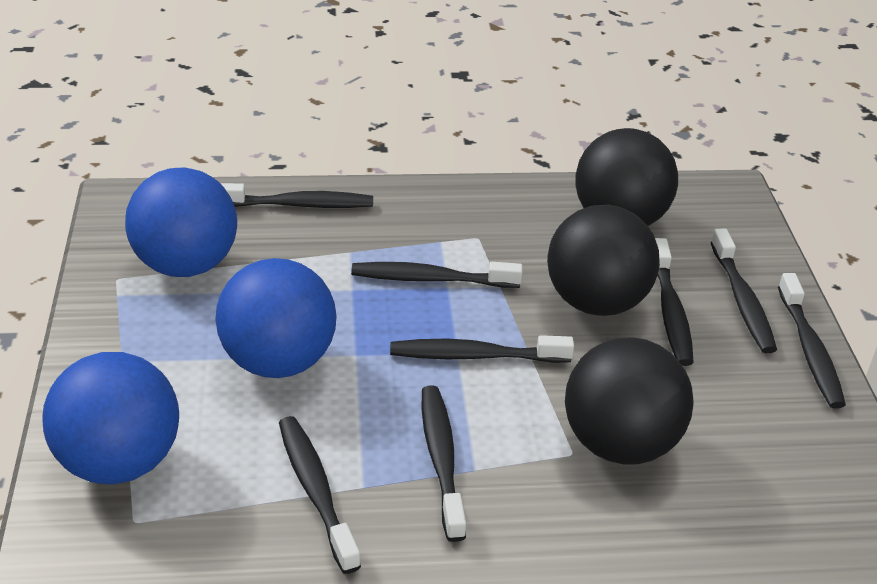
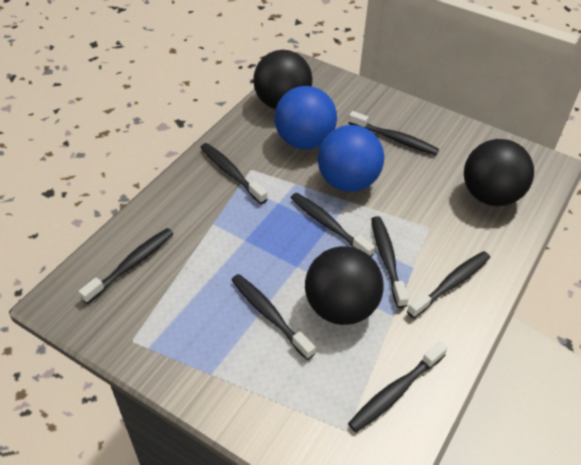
blue ball: 3 -> 2

